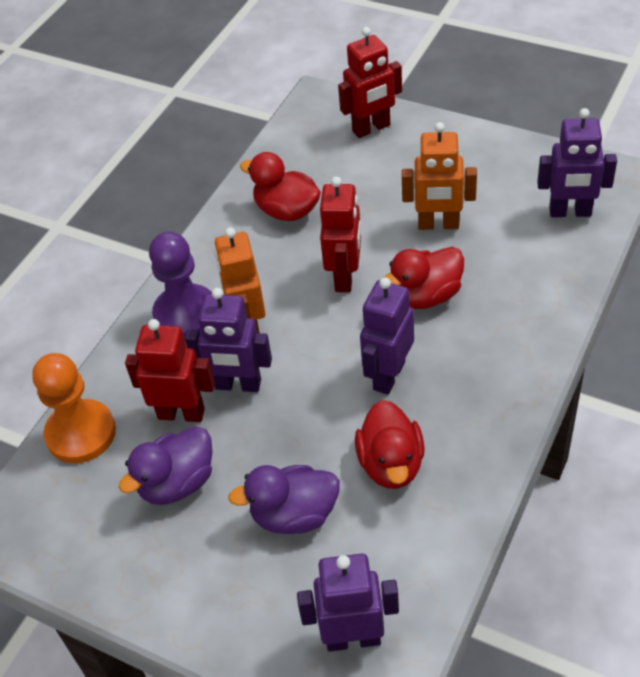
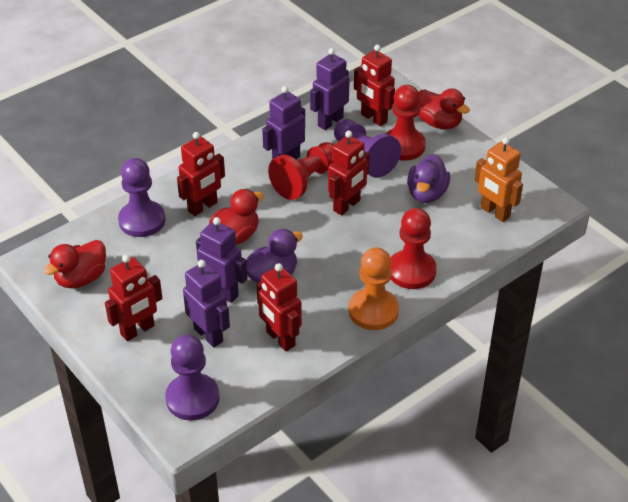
orange robot: 2 -> 1
purple pawn: 1 -> 3
red pawn: 0 -> 3
red robot: 3 -> 5

